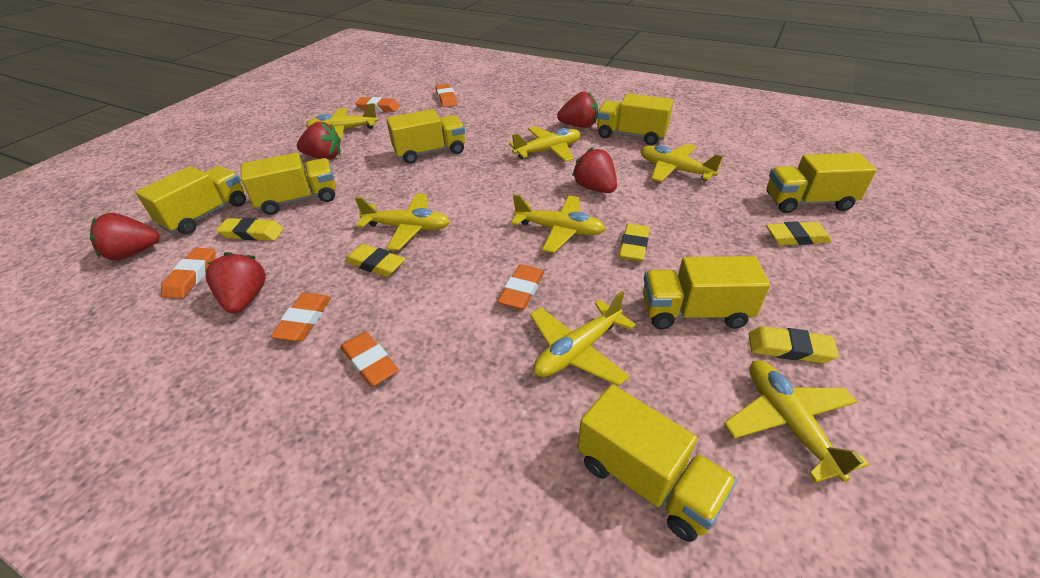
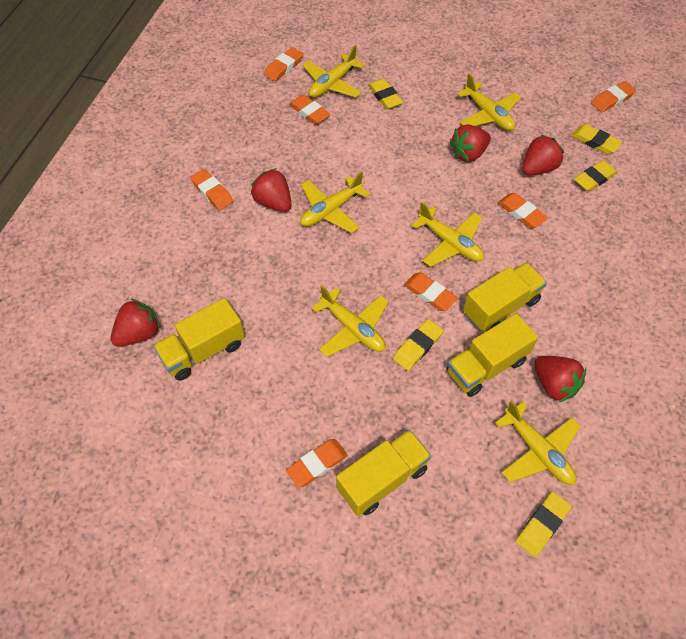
orange eraser: 6 -> 7
yellow plane: 7 -> 6
yellow truck: 7 -> 4

